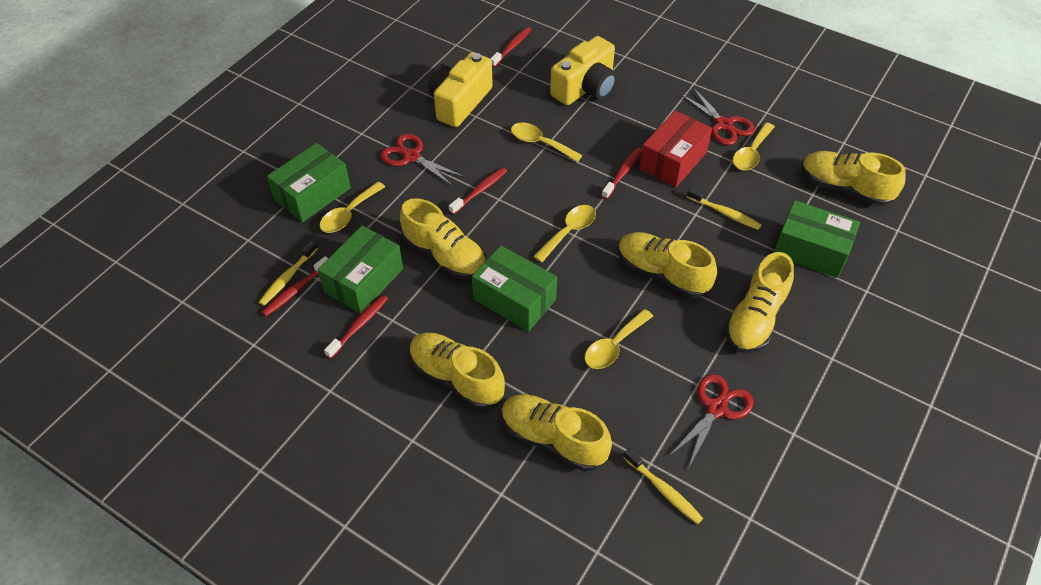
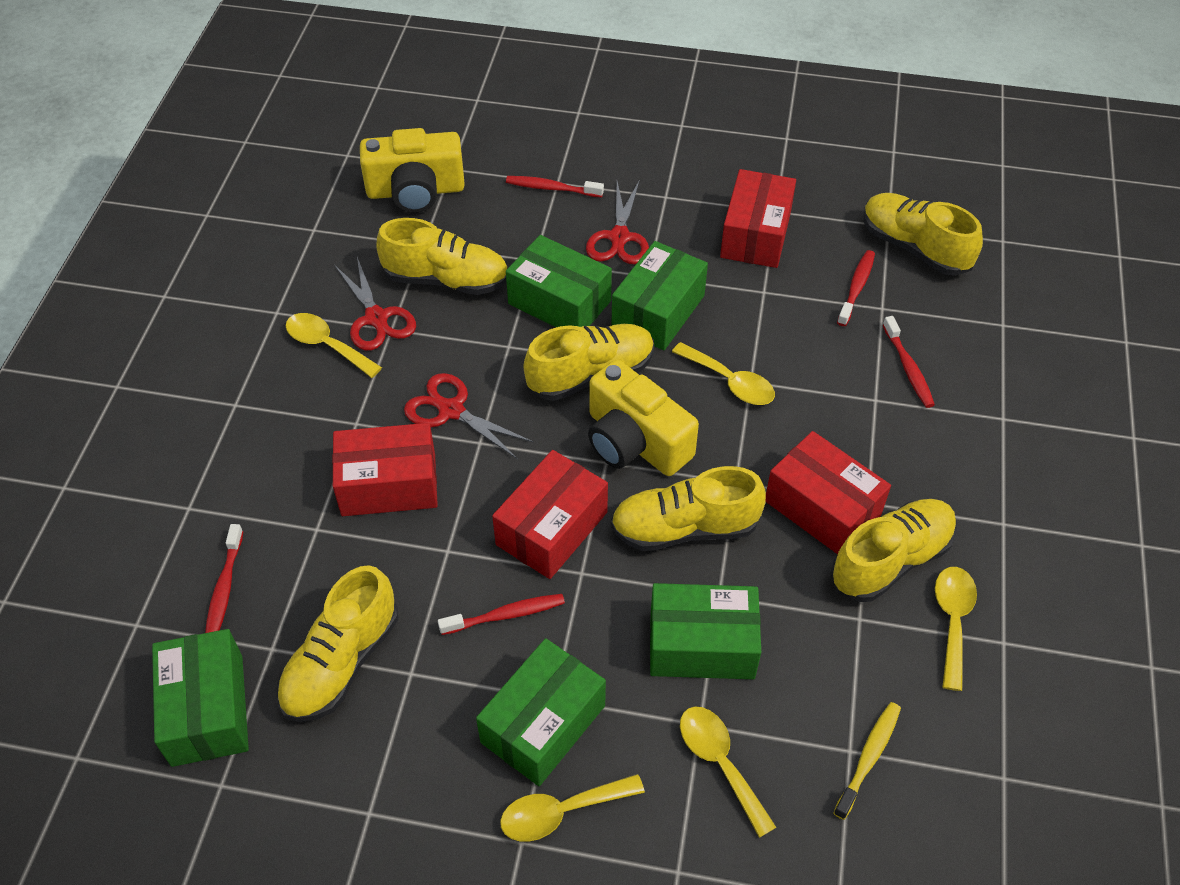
green box: 4 -> 5
red box: 1 -> 4
yellow toothbrush: 3 -> 1

